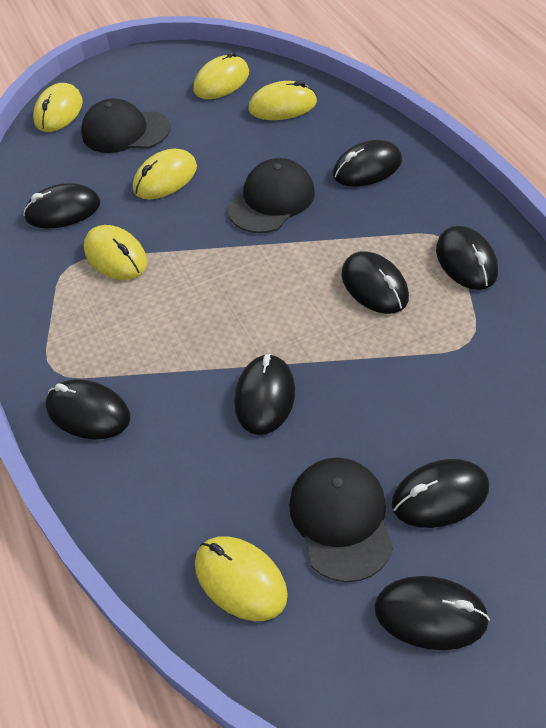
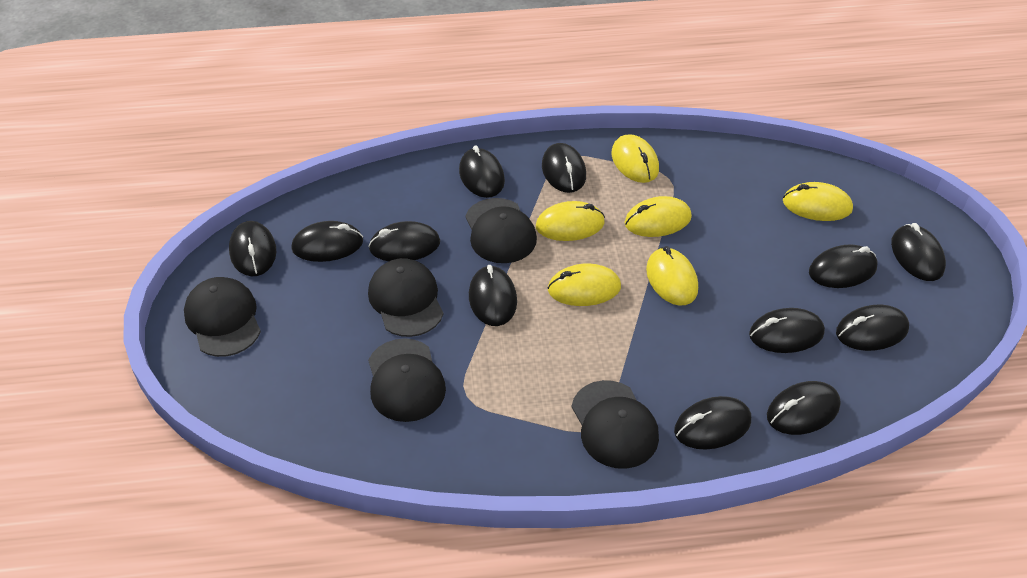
black cap: 3 -> 5
black mouse: 8 -> 12

